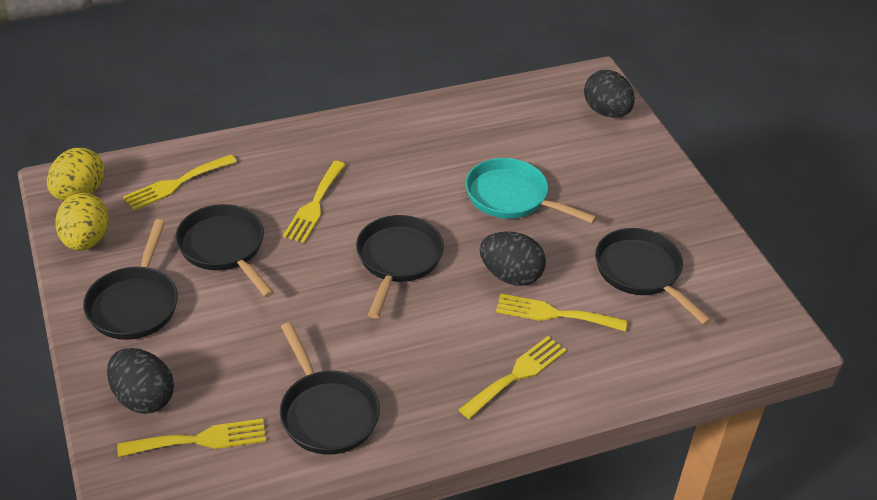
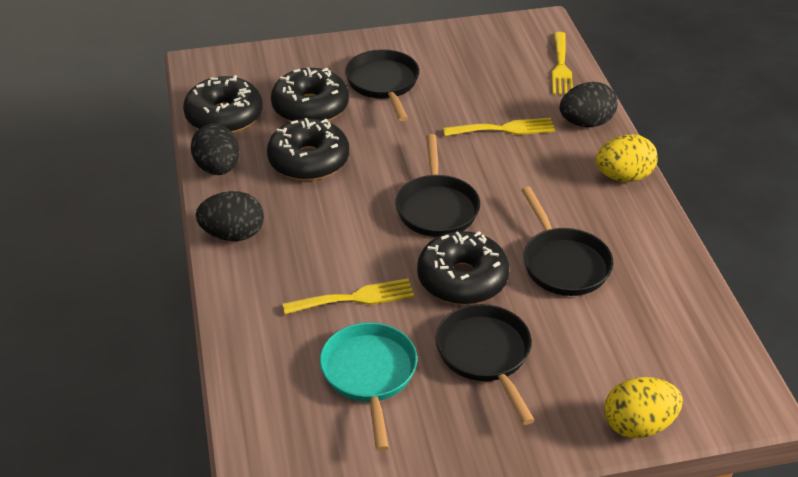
black donut: 0 -> 4
black pan: 5 -> 4
yellow fork: 5 -> 3

